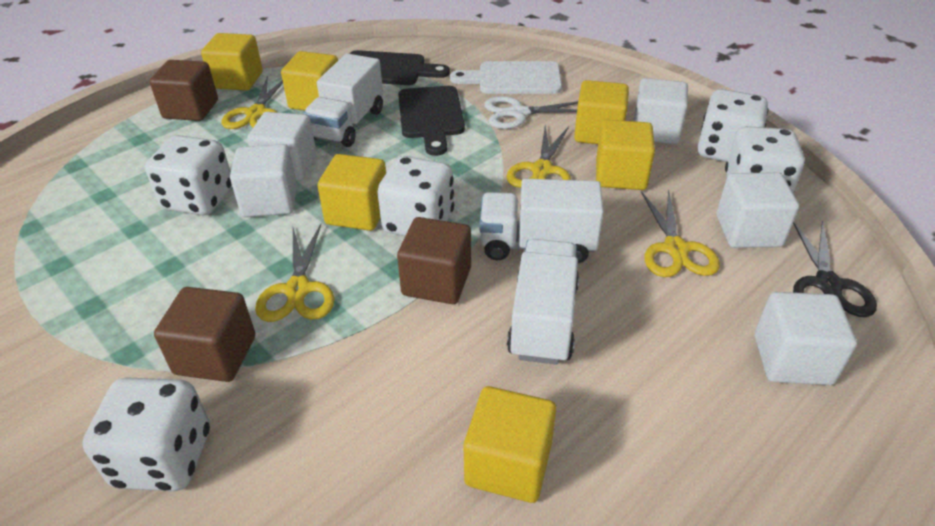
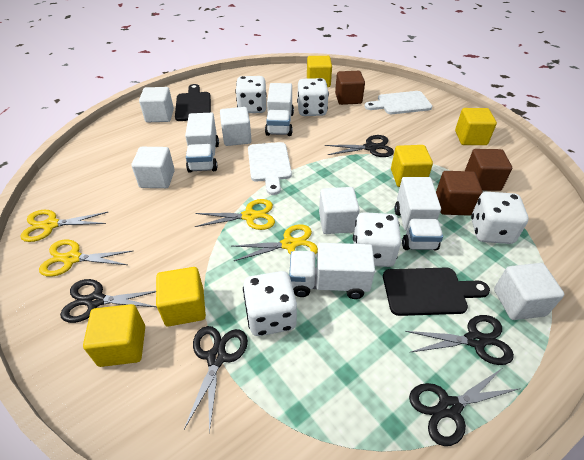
black scissors: 1 -> 5
white cutting board: 1 -> 2
white scissors: 1 -> 0
white truck: 3 -> 4
yellow cube: 6 -> 5

